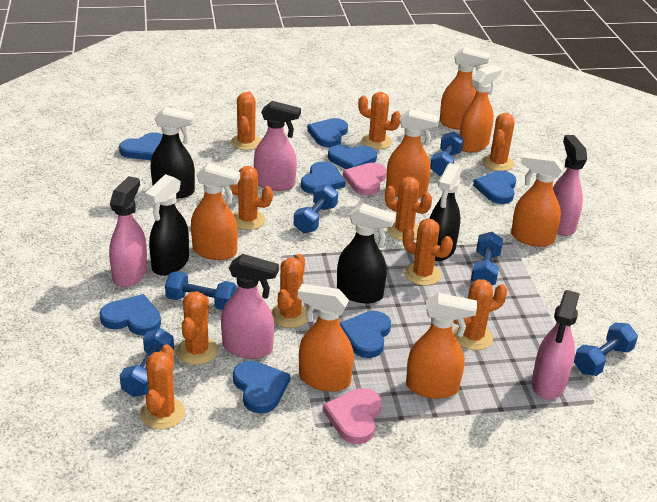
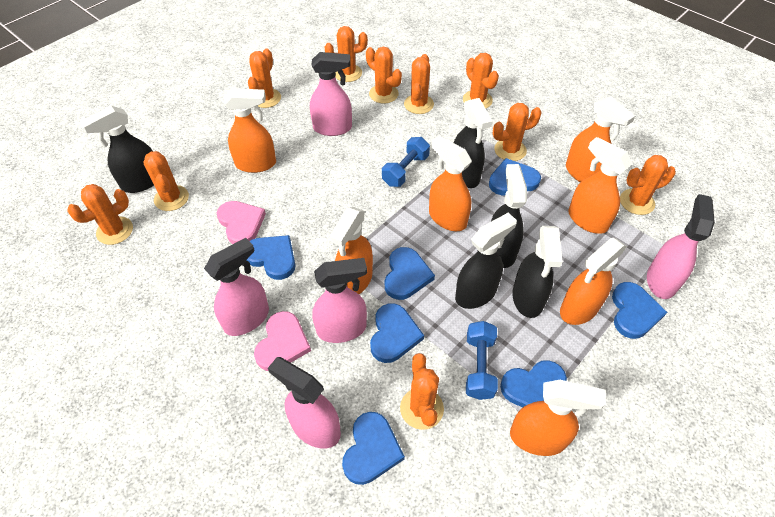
black spray bottle: 4 -> 5
blue dumbbell: 6 -> 2
blue heart: 8 -> 7

